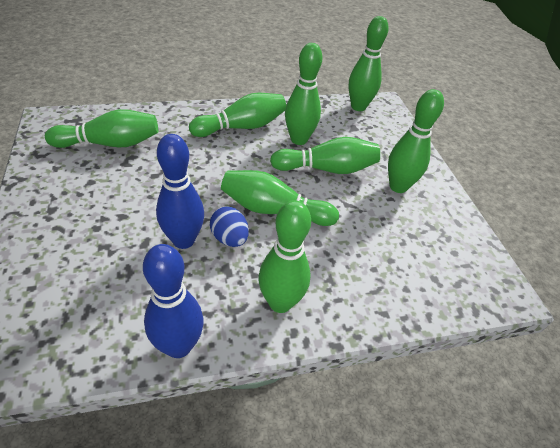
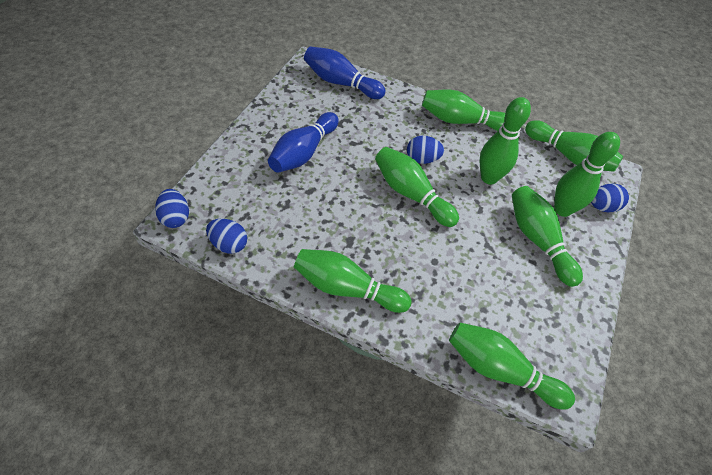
blue egg: 1 -> 4

